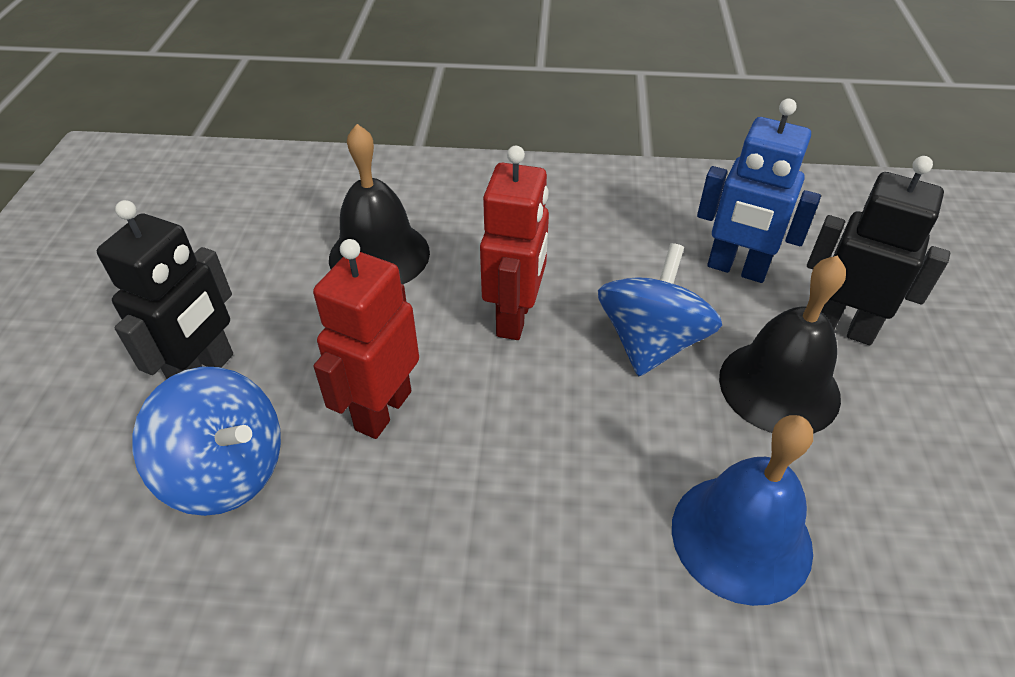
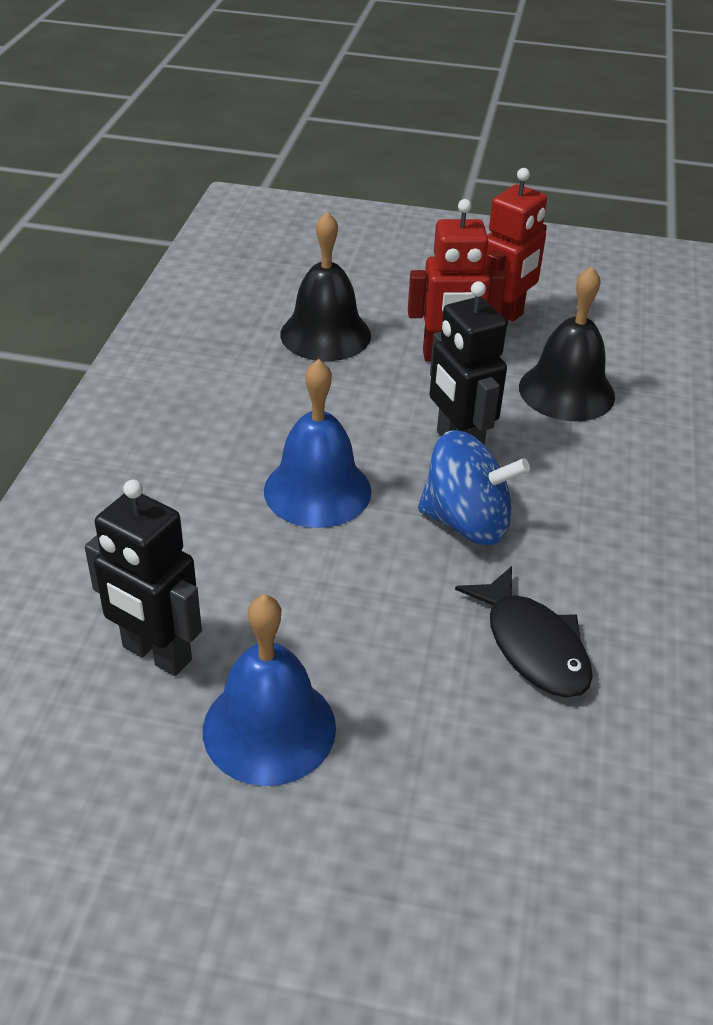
black fish: 0 -> 1
blue bell: 1 -> 2
blue robot: 1 -> 0
blue spinning top: 2 -> 1

